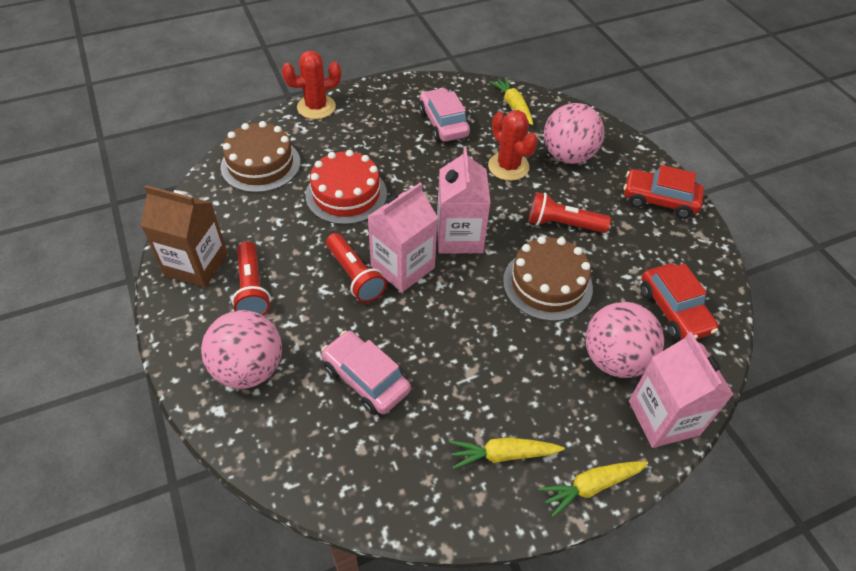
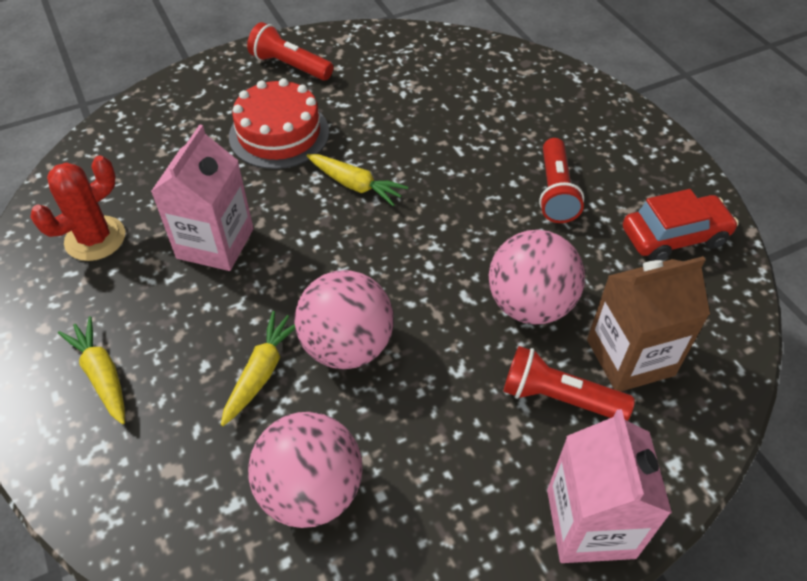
brown cake: 2 -> 0
pink car: 2 -> 0
pink carton: 3 -> 2
red cactus: 2 -> 1
red car: 2 -> 1

